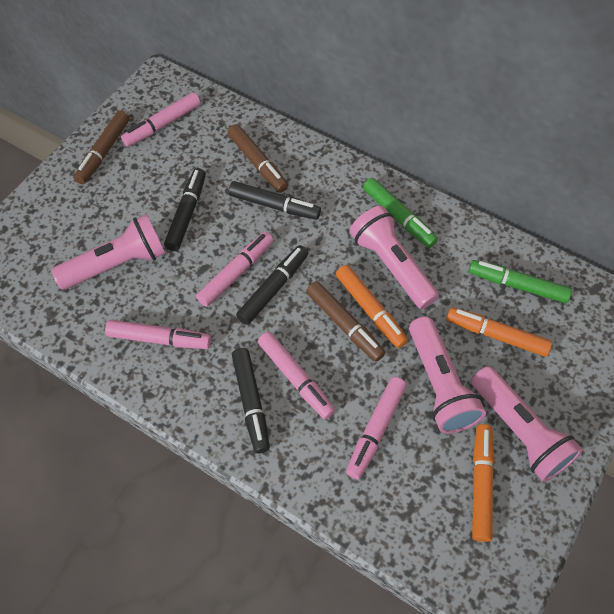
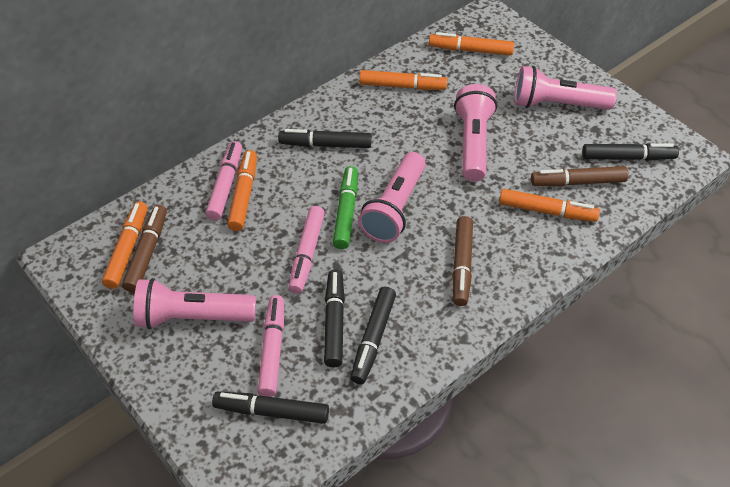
black marker: 4 -> 5
green marker: 2 -> 1
orange marker: 3 -> 5
pink marker: 5 -> 3

